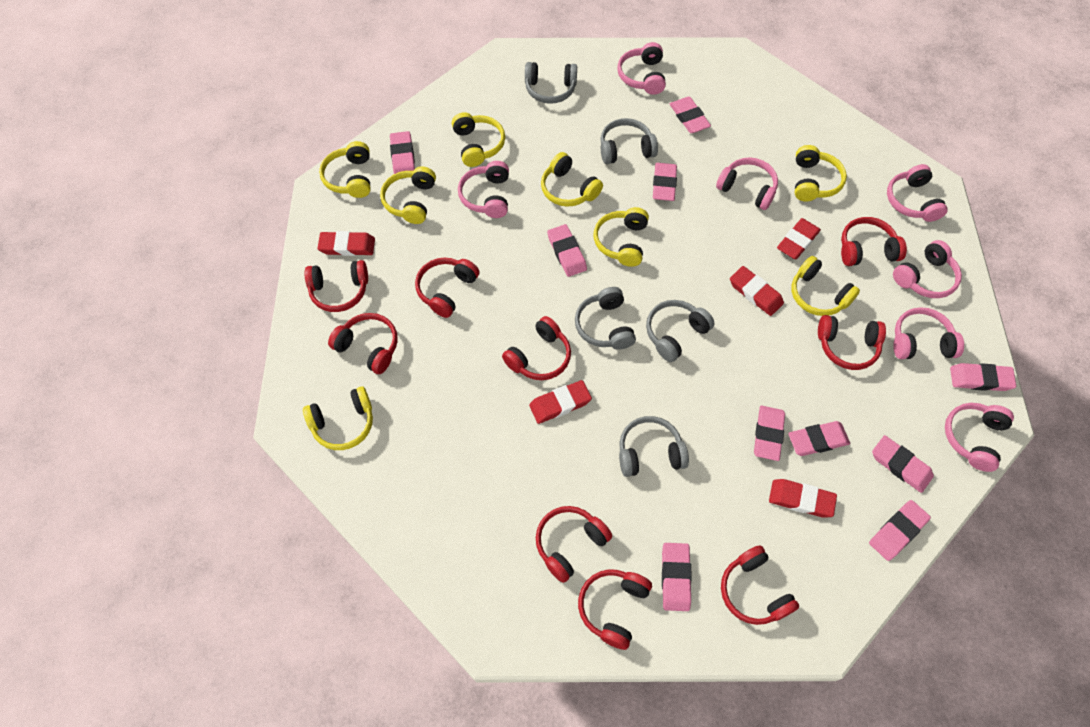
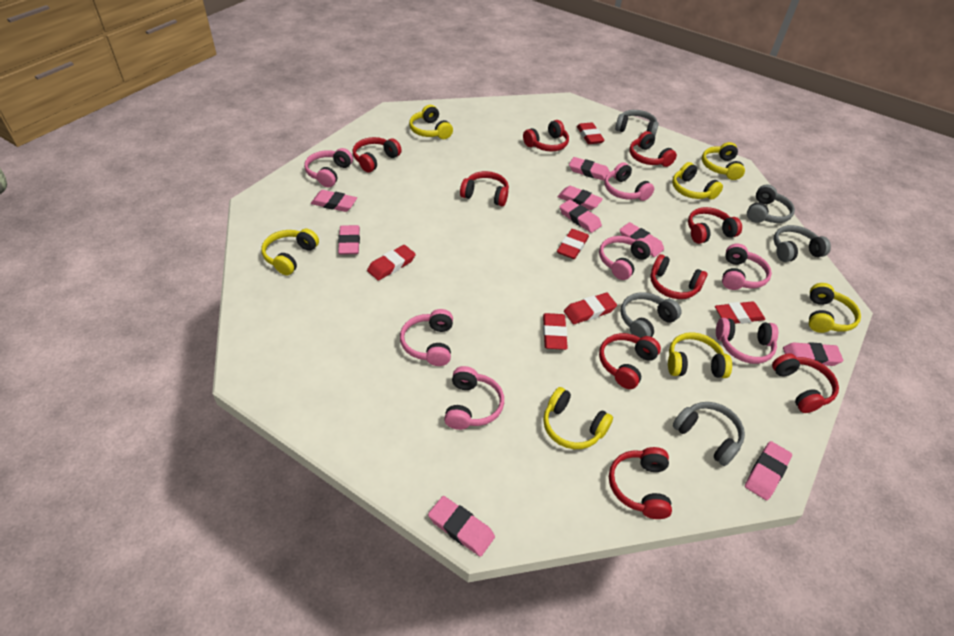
pink eraser: 10 -> 9
red eraser: 5 -> 6
yellow headphones: 8 -> 7

